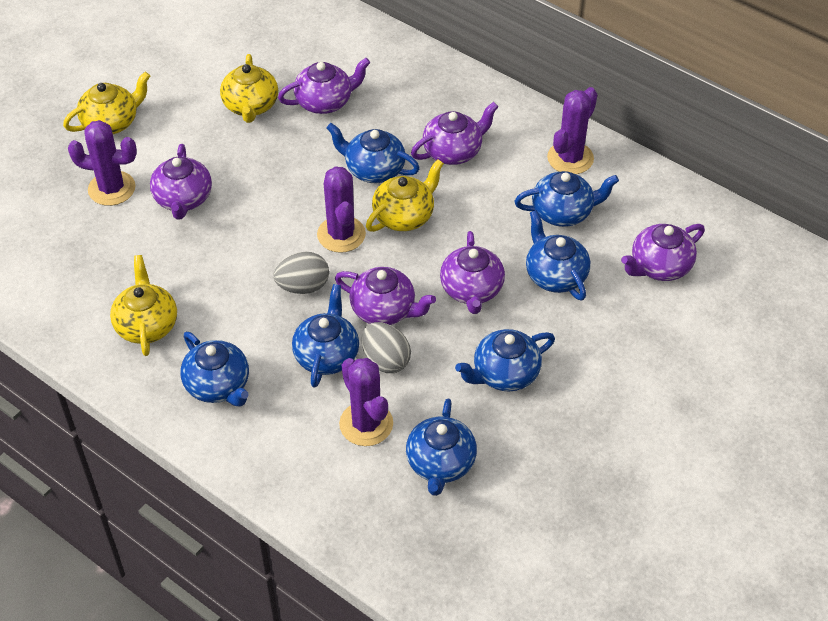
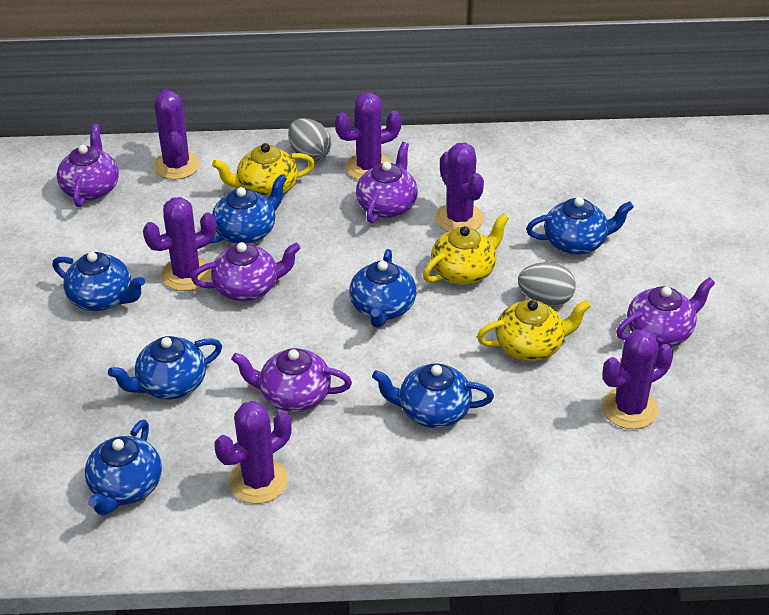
purple cactus: 4 -> 6
purple teapot: 6 -> 5
yellow teapot: 4 -> 3

